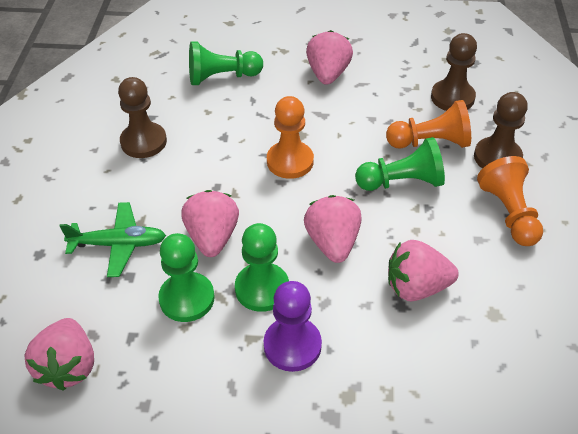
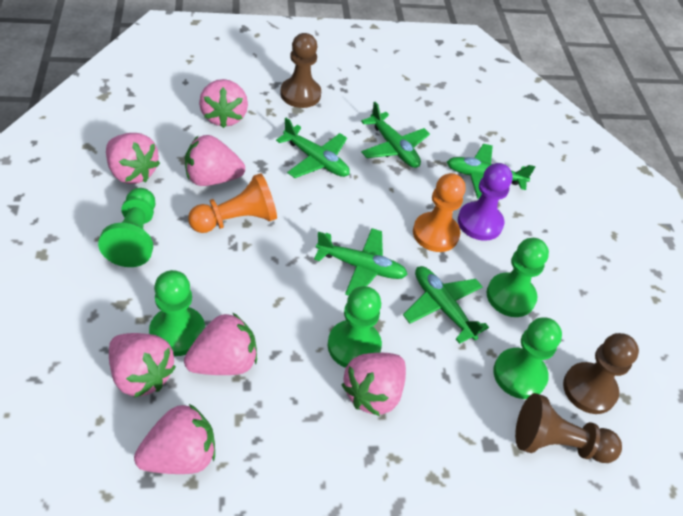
green pawn: 4 -> 5
green plane: 1 -> 5
orange pawn: 3 -> 2
pink strawberry: 5 -> 7

